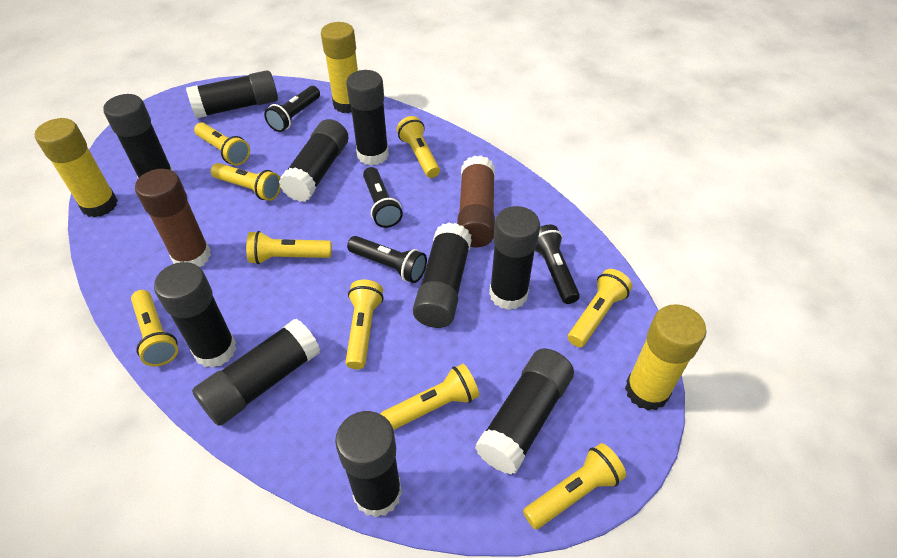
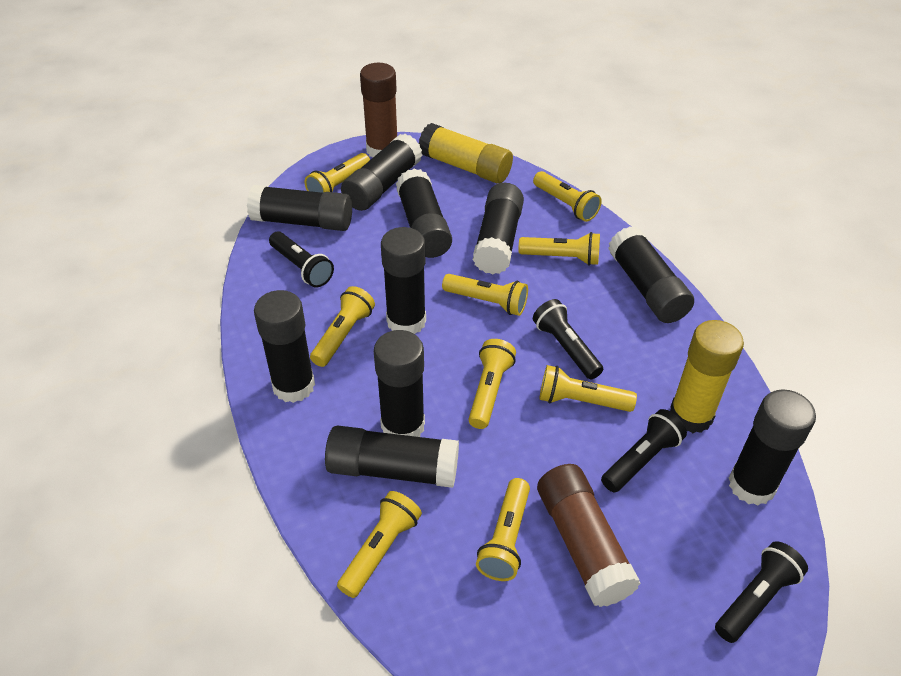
yellow glue stick: 3 -> 2

